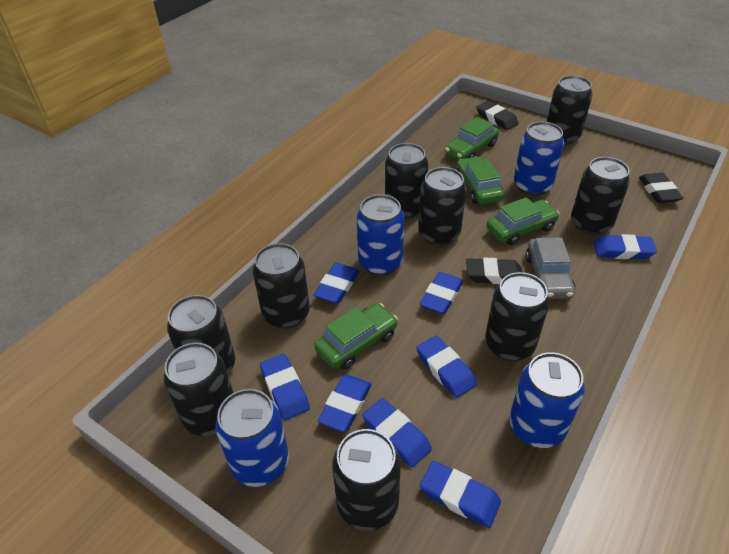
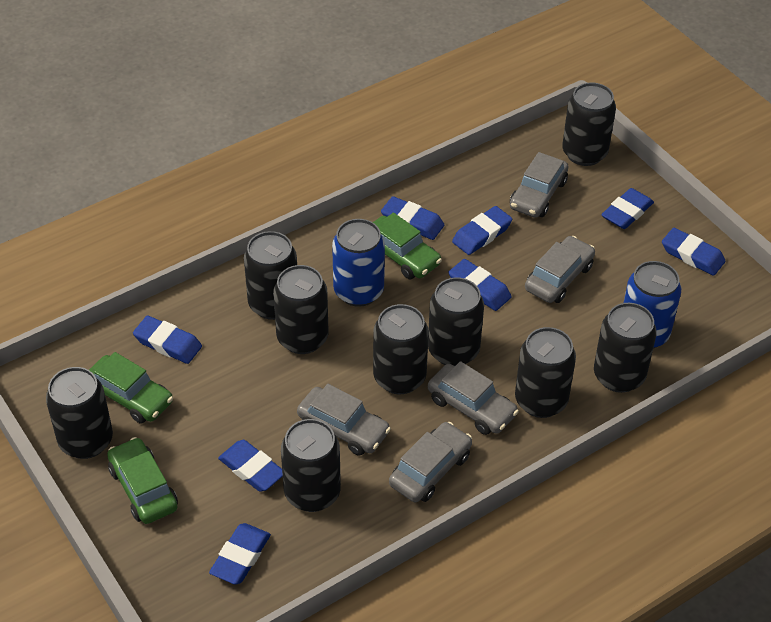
black eraser: 3 -> 0
blue can: 4 -> 2
green car: 4 -> 3
grey car: 1 -> 5

